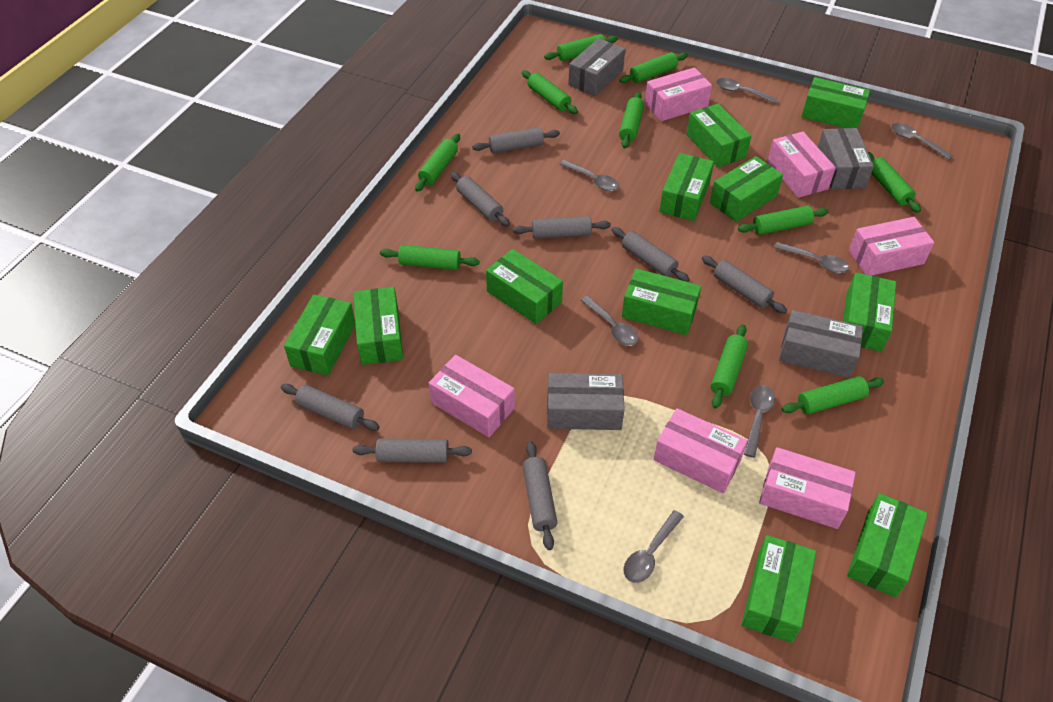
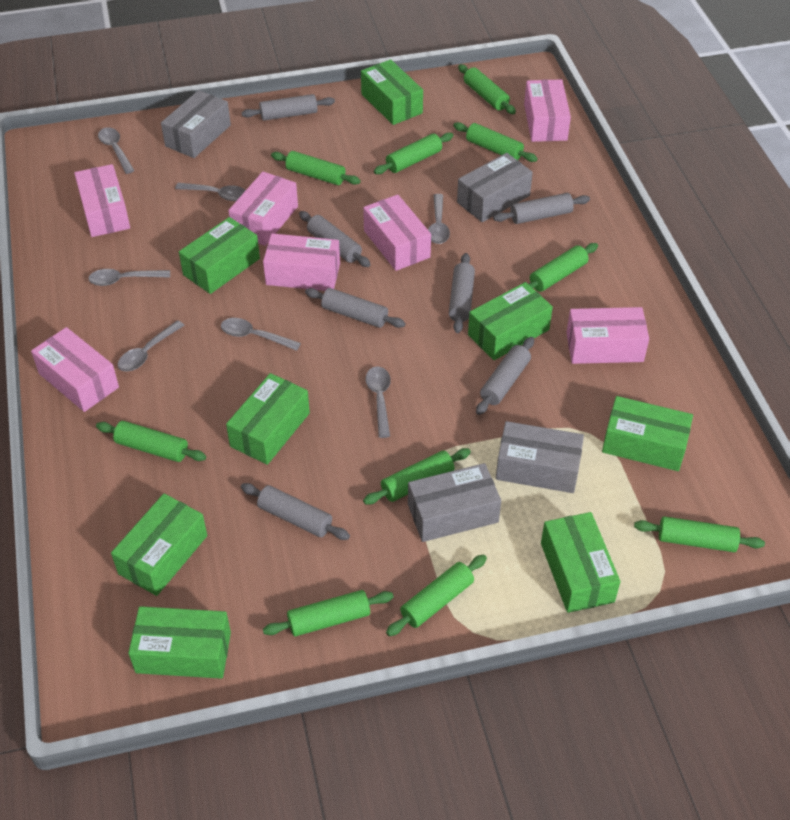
green box: 11 -> 8
grey rolling pin: 8 -> 7
pink box: 6 -> 7

